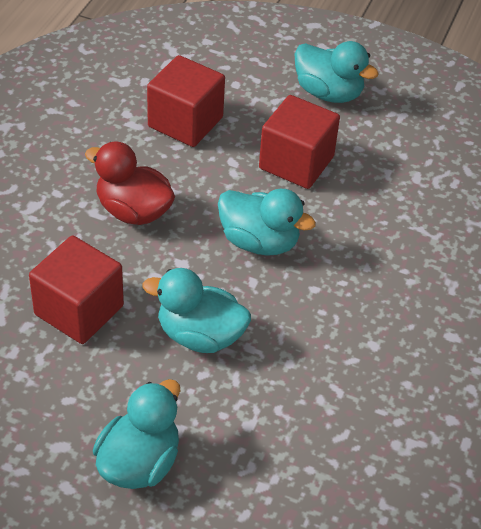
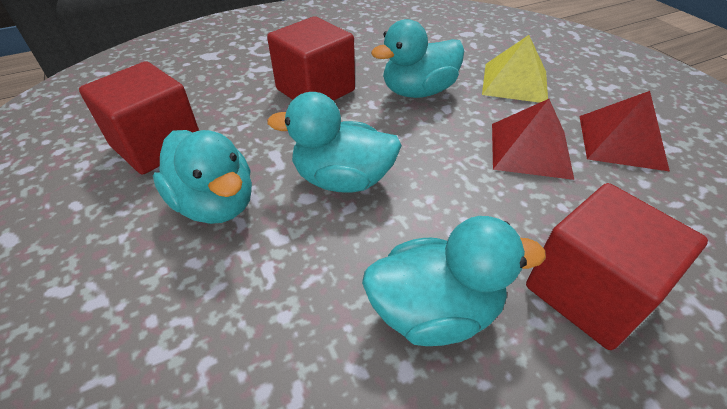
red duck: 1 -> 0
red pyramid: 0 -> 2
yellow pyramid: 0 -> 1

